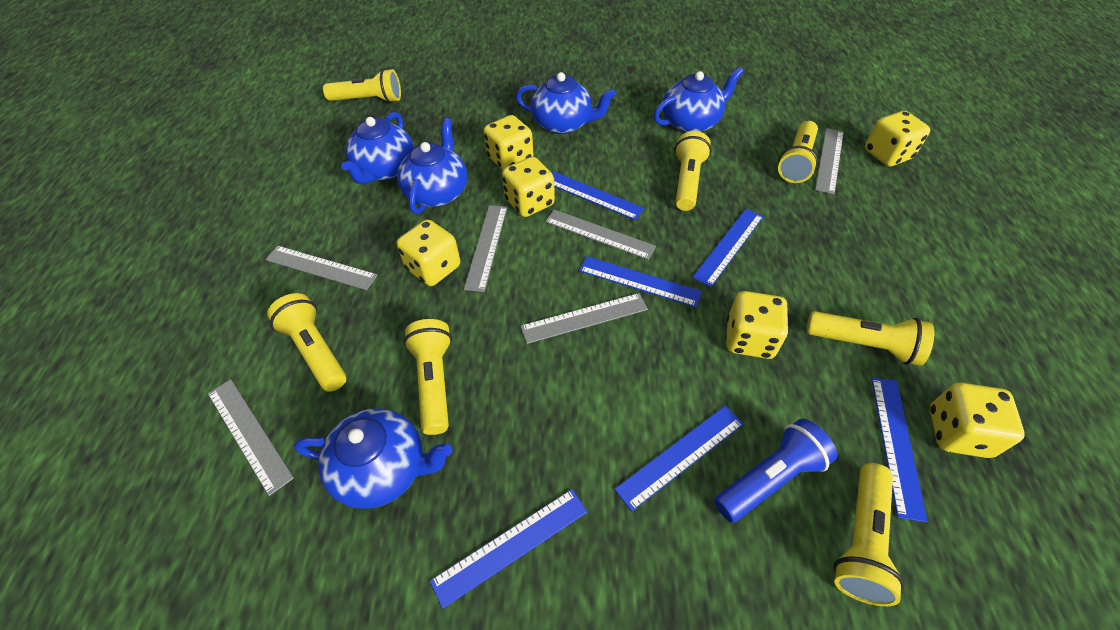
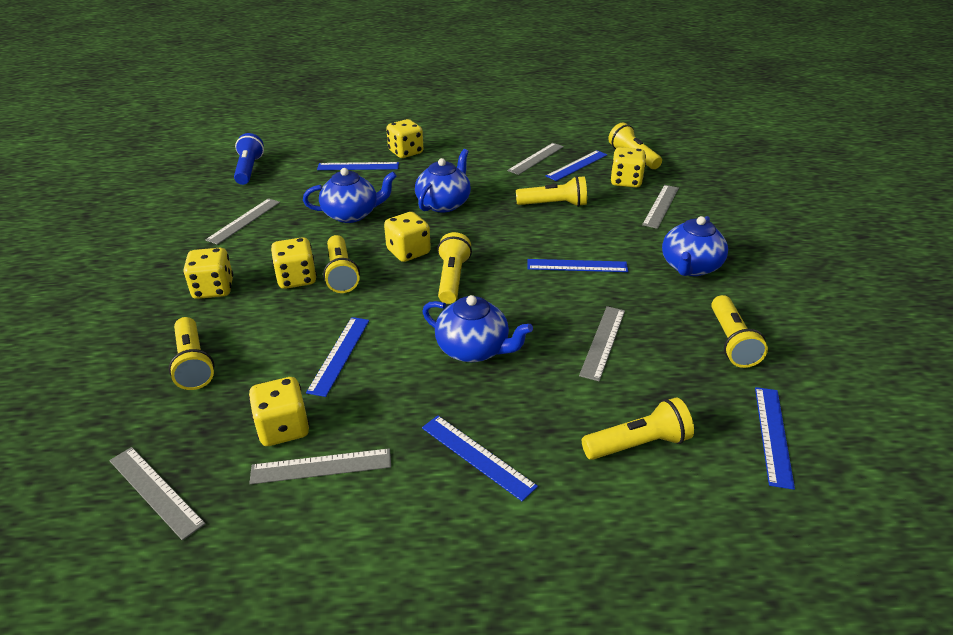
blue teapot: 5 -> 4

